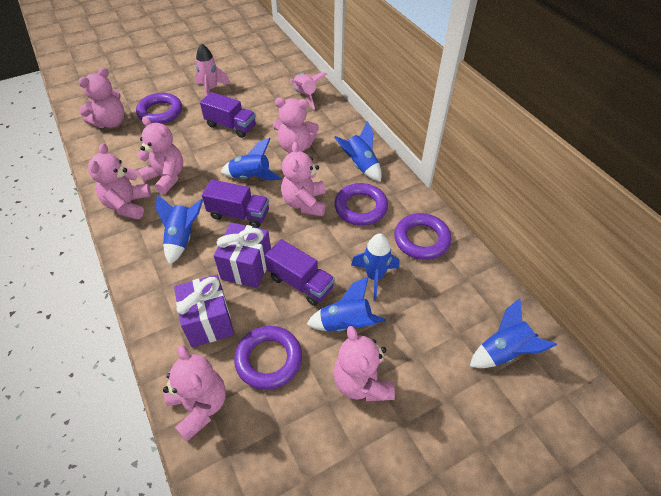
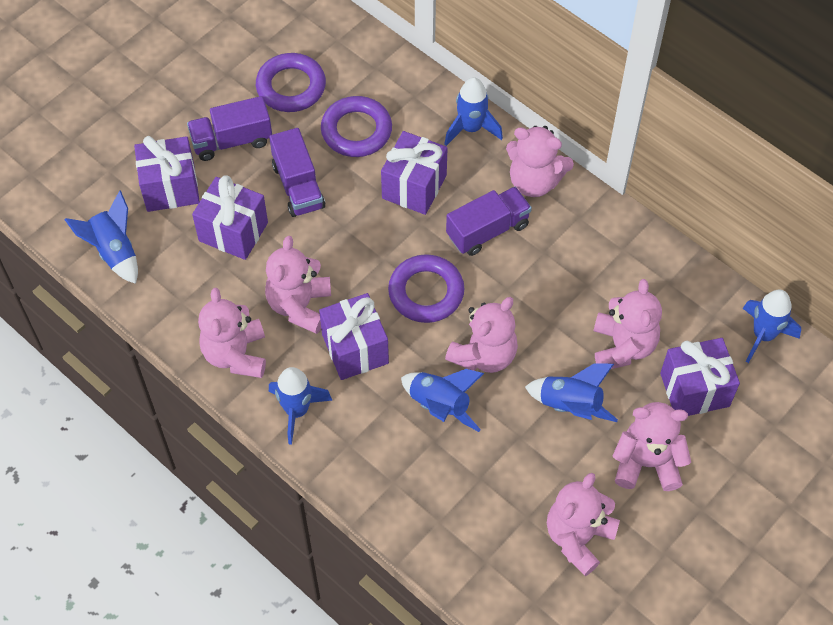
pink rocket: 2 -> 0
purple gift: 2 -> 5
purple ring: 4 -> 3

